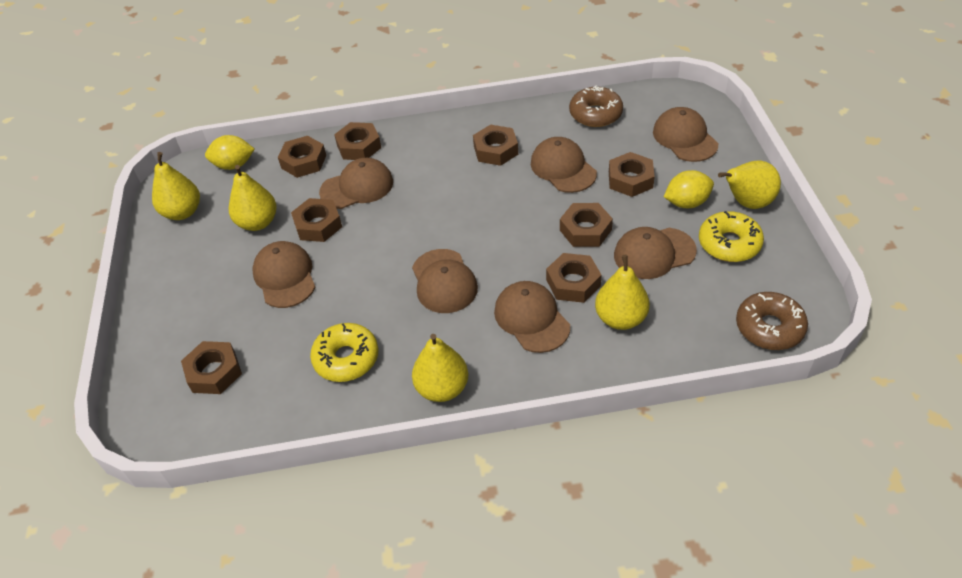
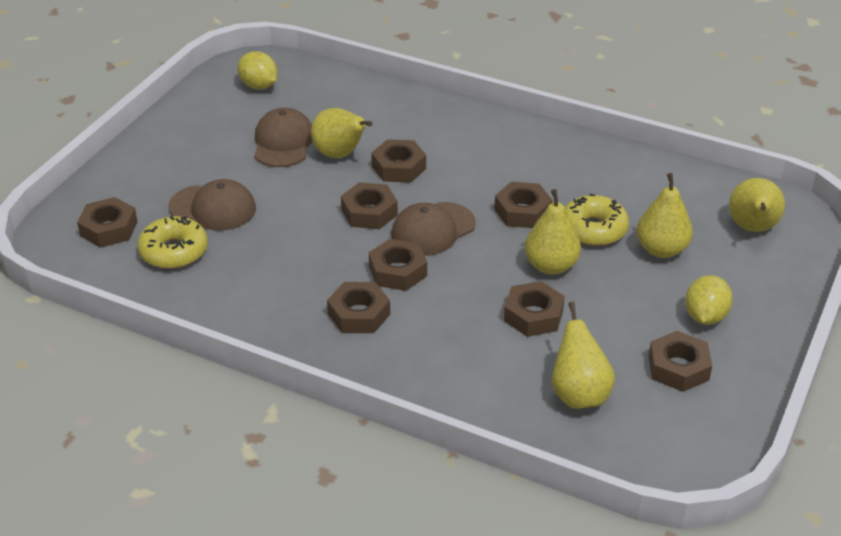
brown cap: 7 -> 3
brown donut: 2 -> 0

